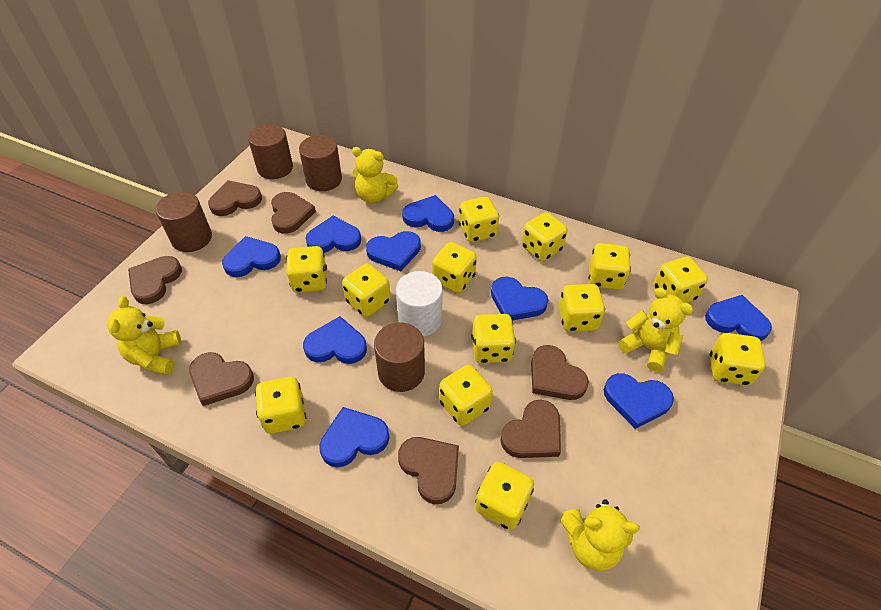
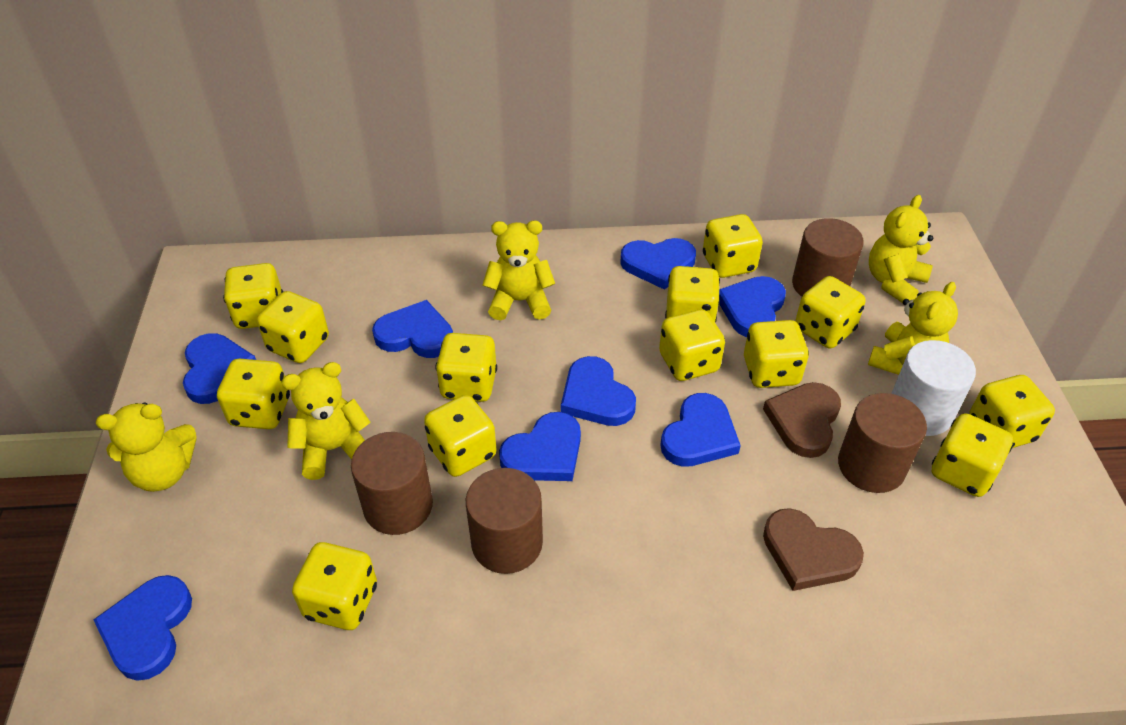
blue heart: 9 -> 8
brown heart: 7 -> 2
yellow teddy bear: 4 -> 5

